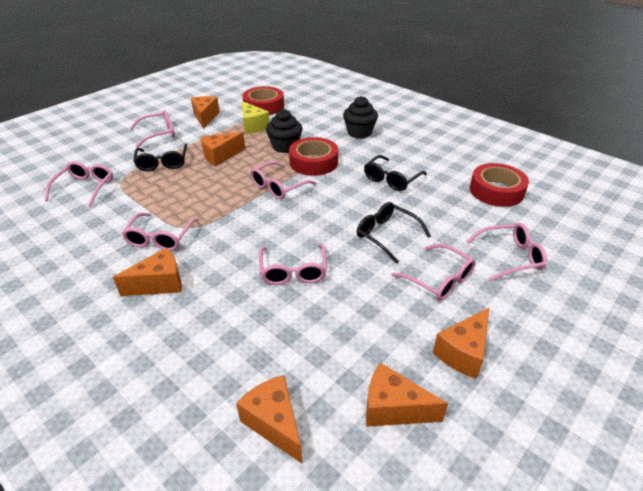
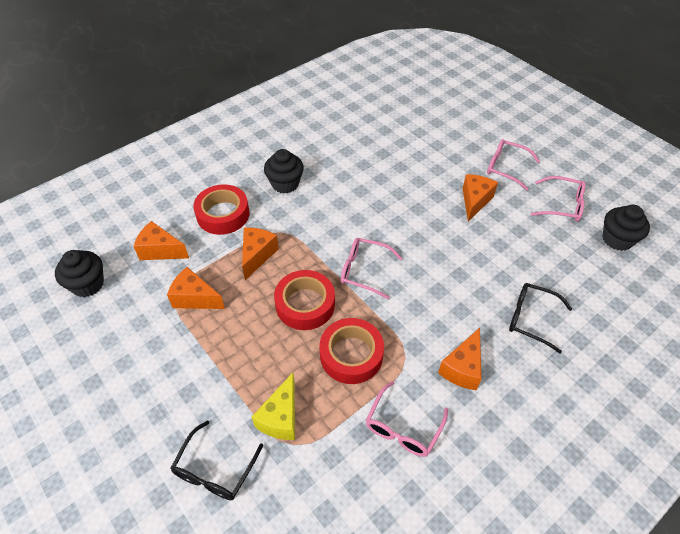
black cupcake: 2 -> 3
black glasses: 3 -> 2
orange cheese: 6 -> 5
pink glasses: 7 -> 4

